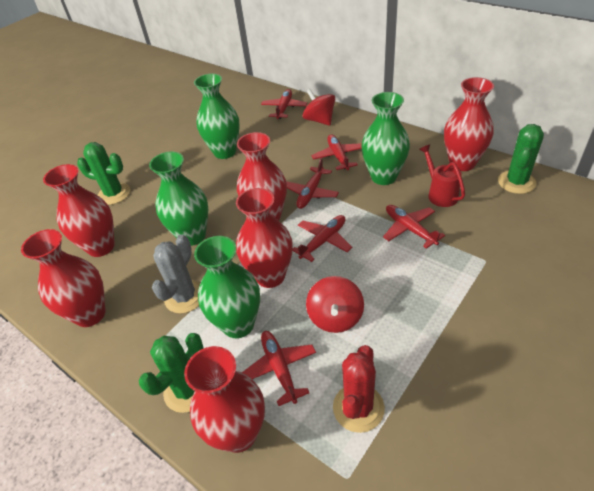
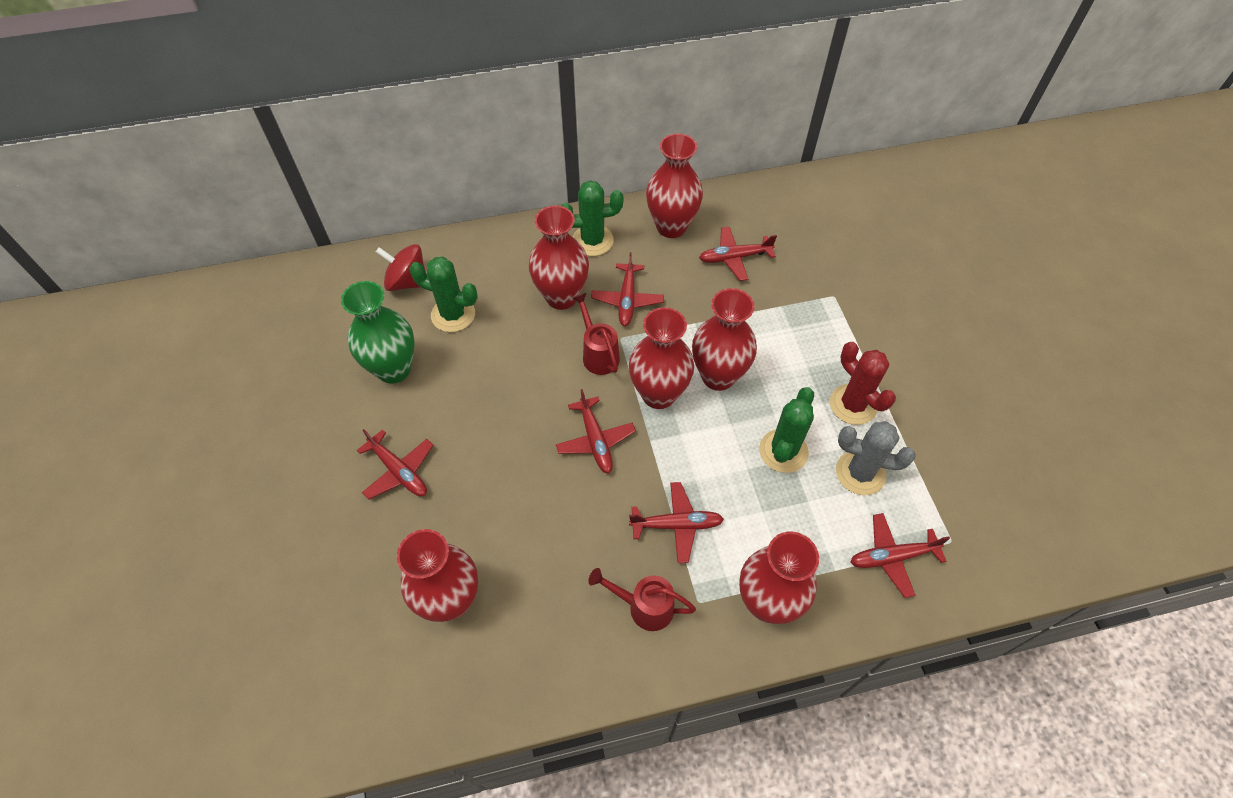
green vase: 4 -> 1
red spinning top: 2 -> 1
red watering can: 1 -> 2

